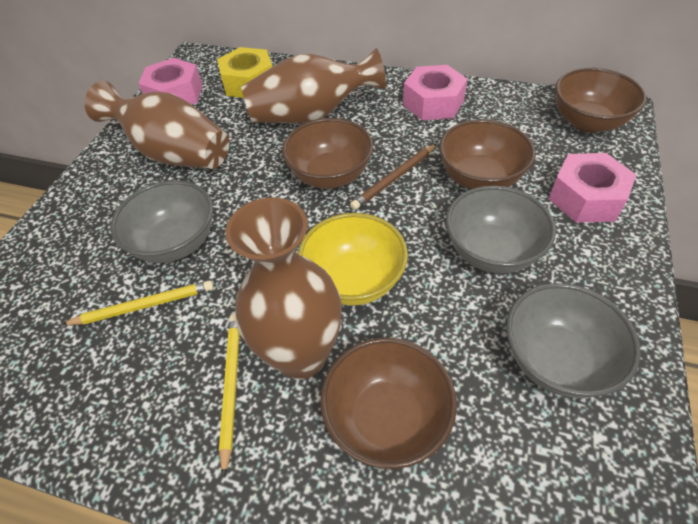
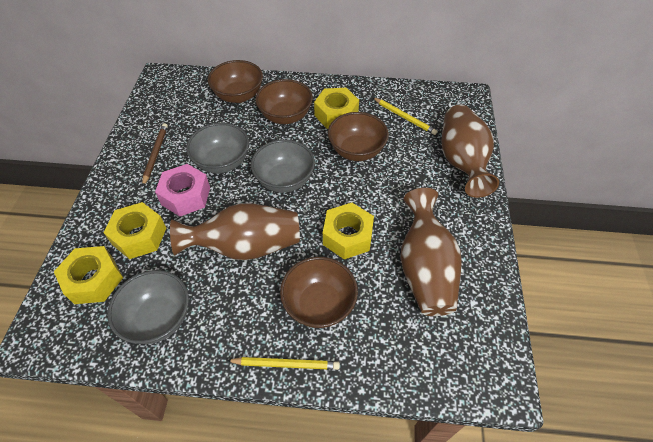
pink nut: 3 -> 1
yellow bowl: 1 -> 0
yellow nut: 1 -> 4

